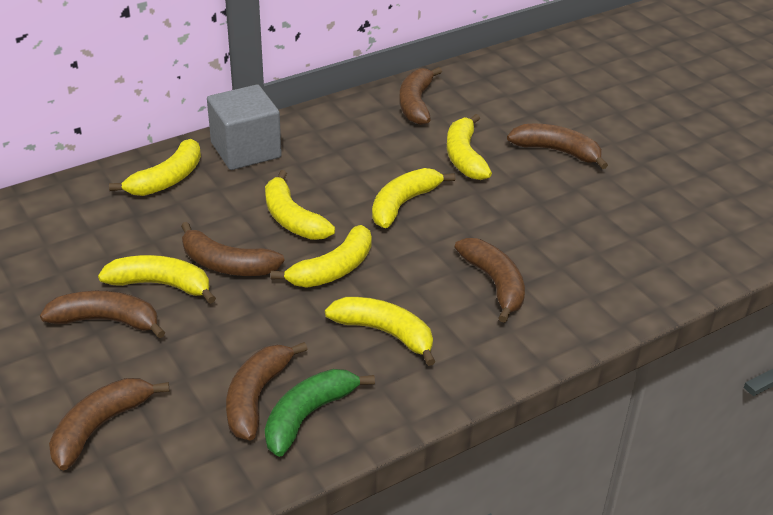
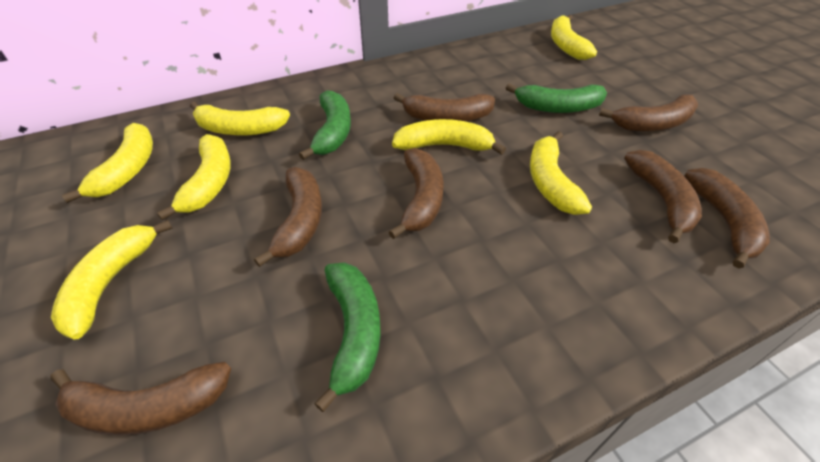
green banana: 1 -> 3
grey cube: 1 -> 0

